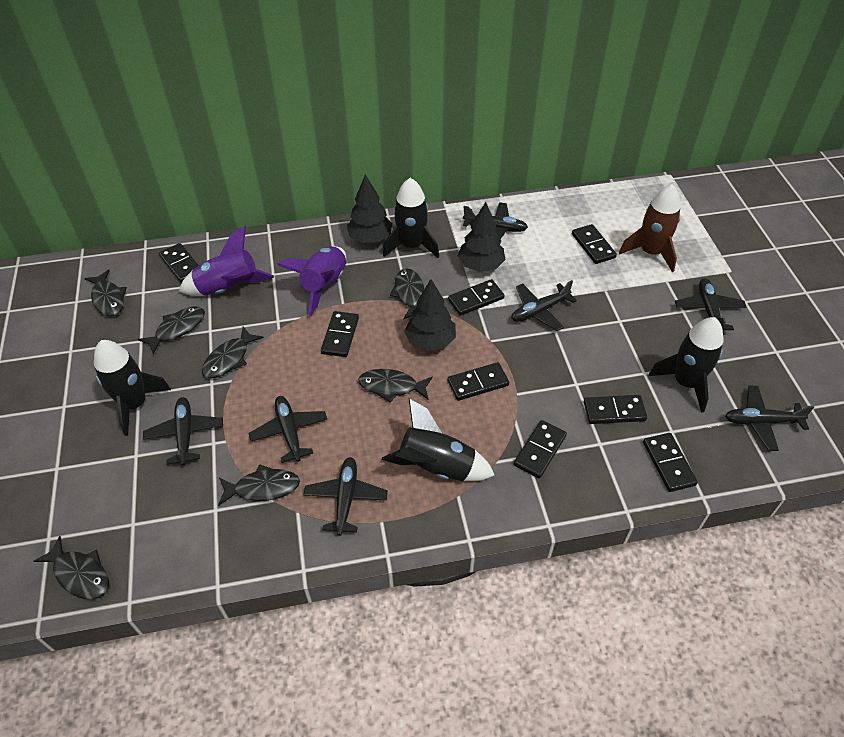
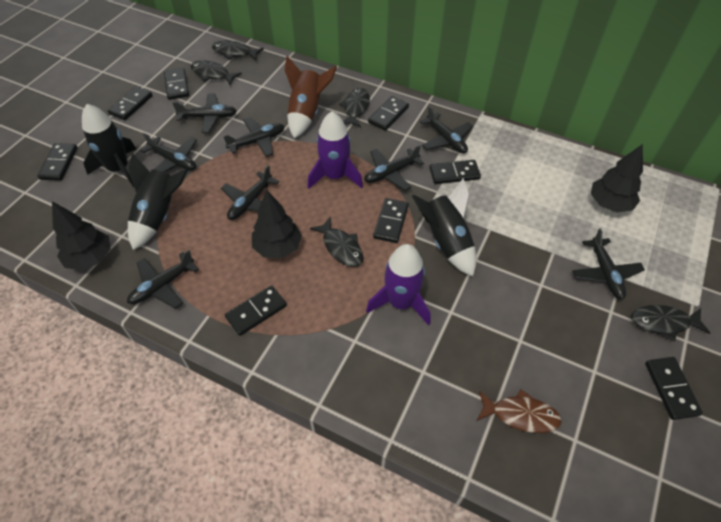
black fish: 7 -> 5
black plane: 7 -> 8
black rocket: 4 -> 3
brown fish: 0 -> 1

